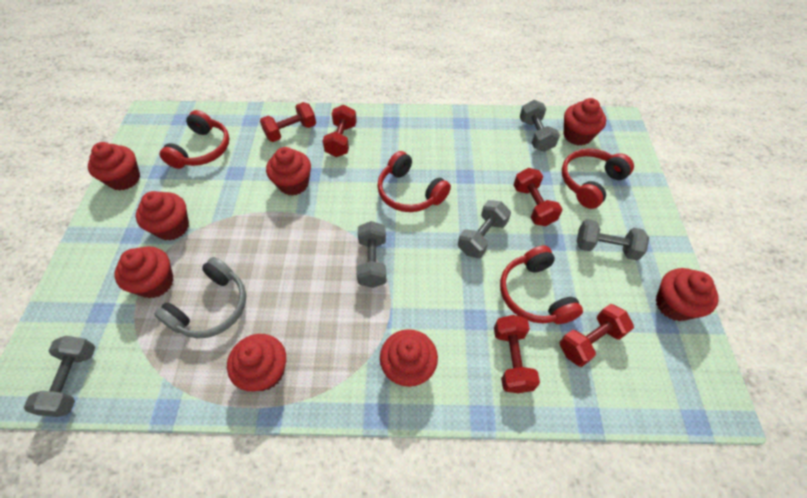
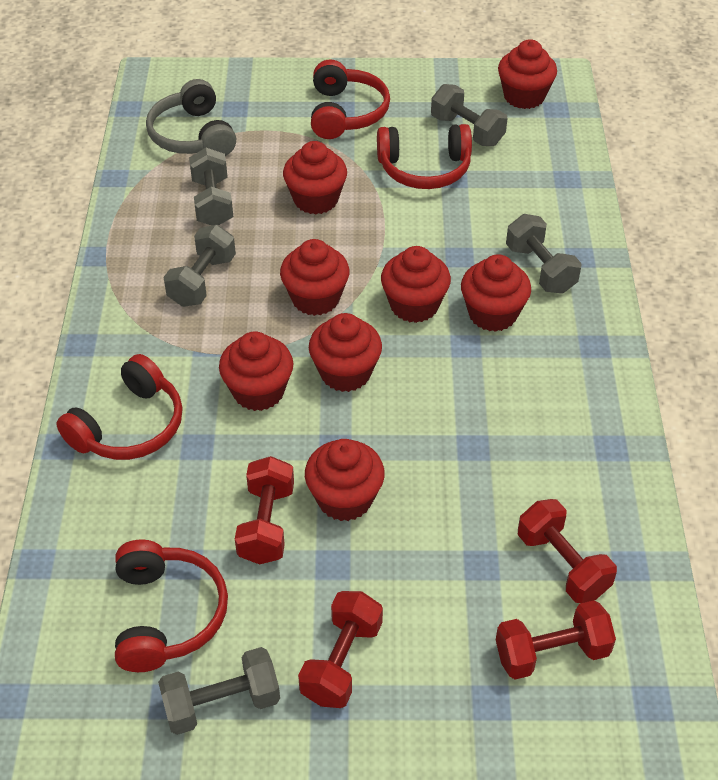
red dumbbell: 5 -> 4

